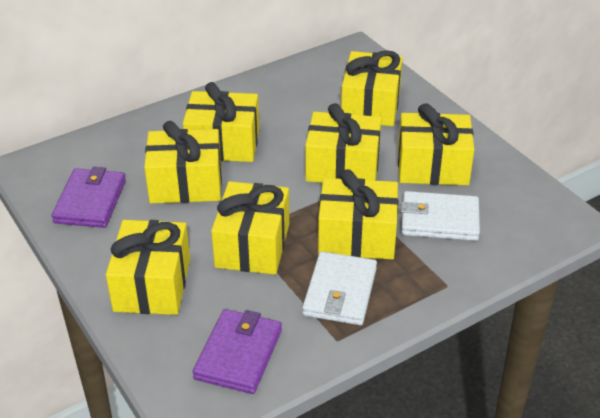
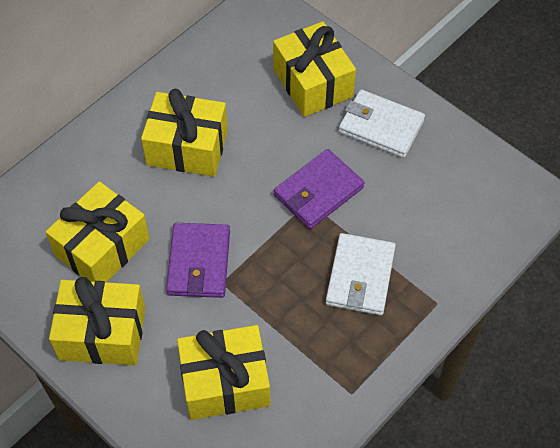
yellow gift: 8 -> 5

